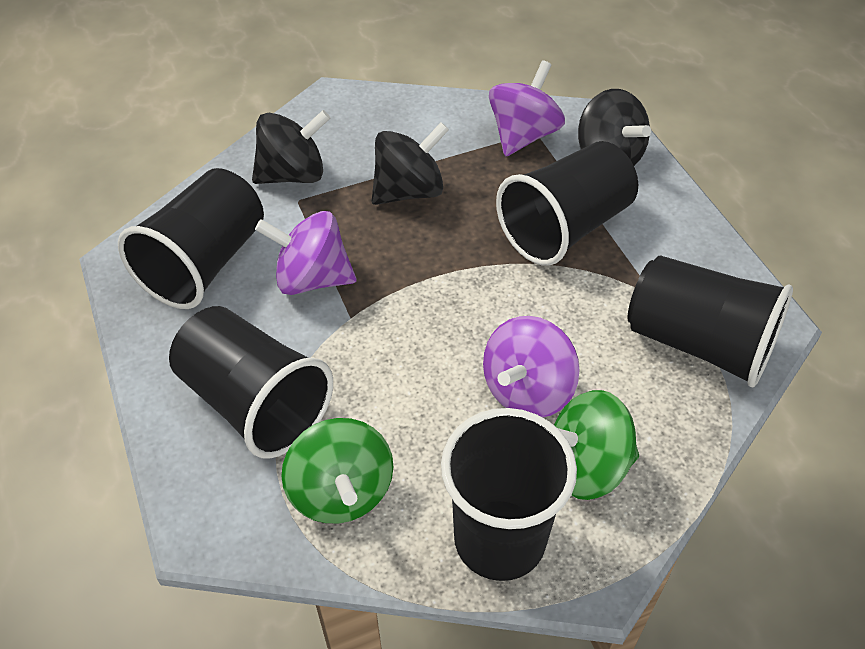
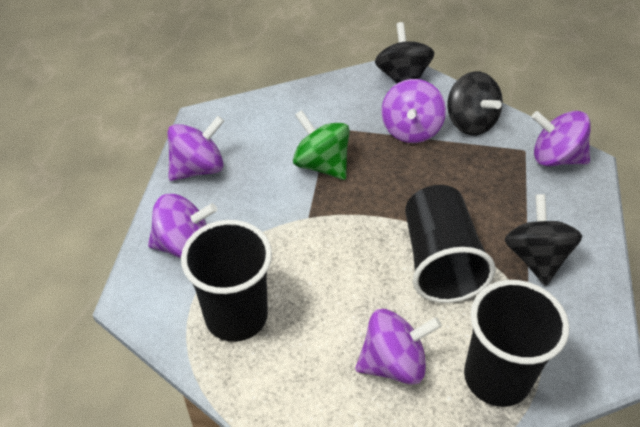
black cup: 5 -> 3
green spinning top: 2 -> 1
purple spinning top: 3 -> 5

